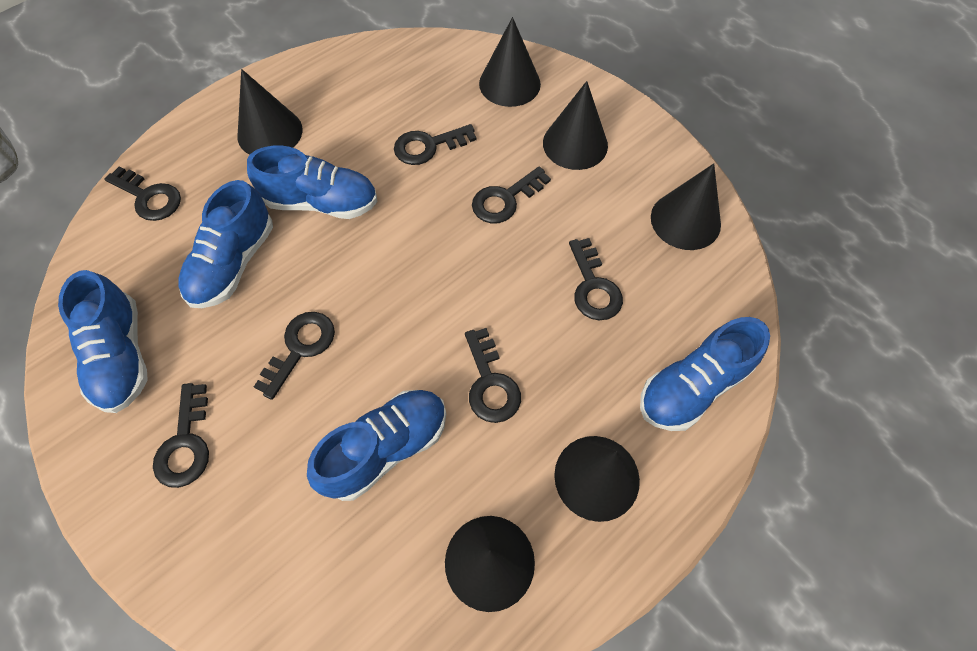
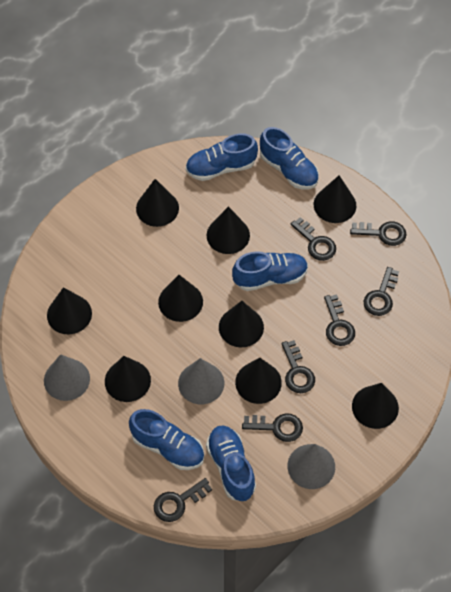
black cone: 6 -> 9
grey cone: 0 -> 3

